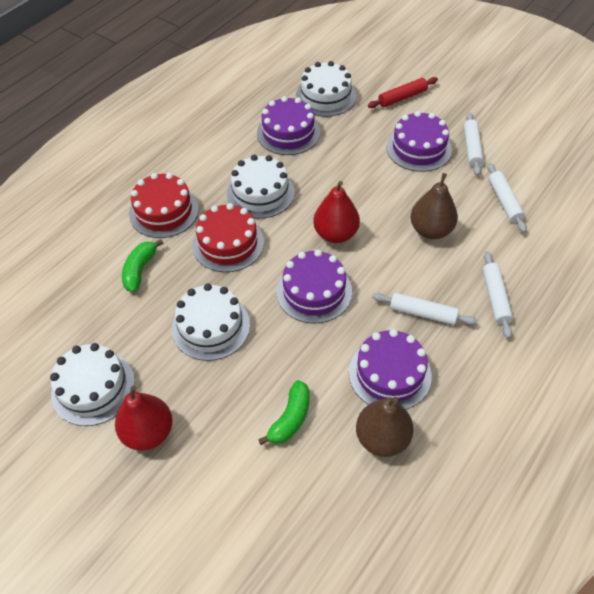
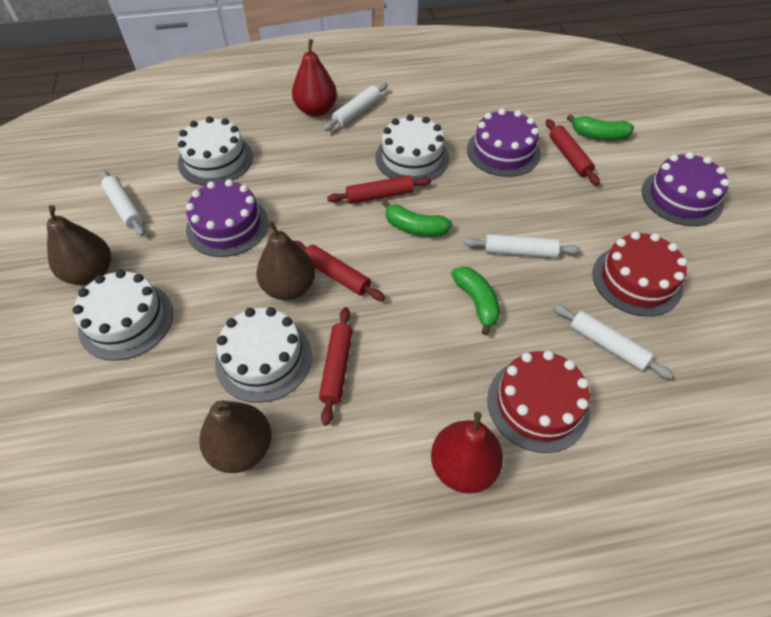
brown pear: 2 -> 3
green banana: 2 -> 3
purple cake: 4 -> 3
red rolling pin: 1 -> 4

